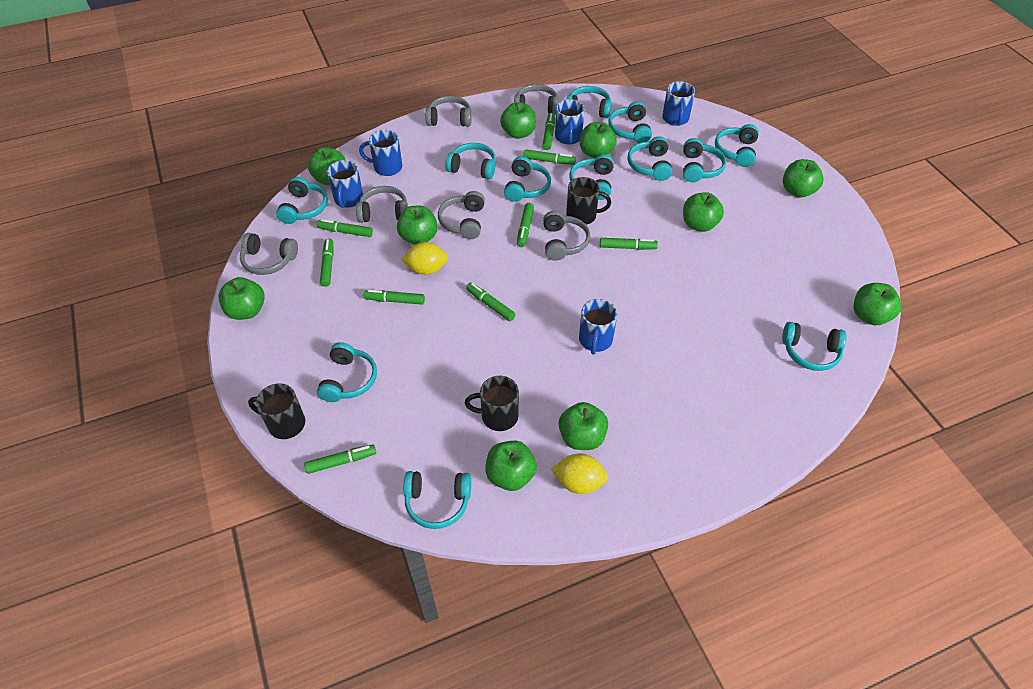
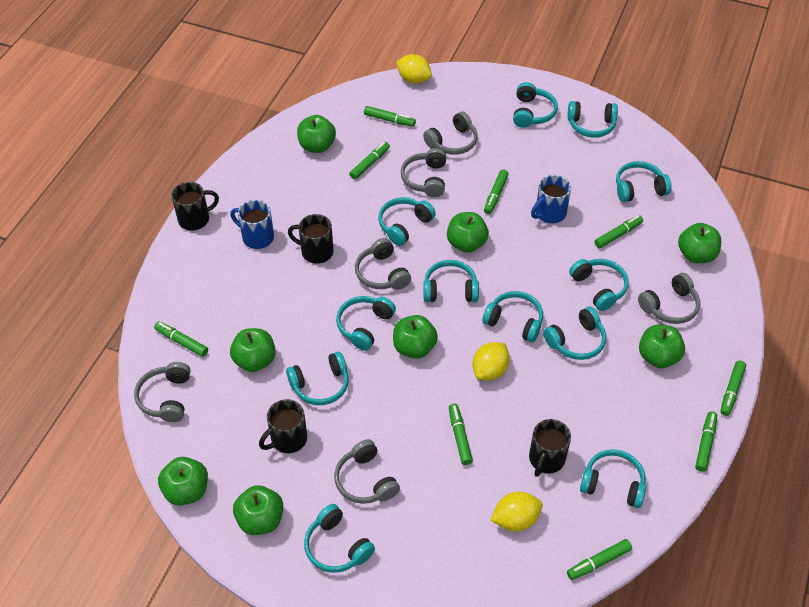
black mug: 3 -> 4
blue mug: 5 -> 2
green apple: 10 -> 8
yellow lemon: 2 -> 3

